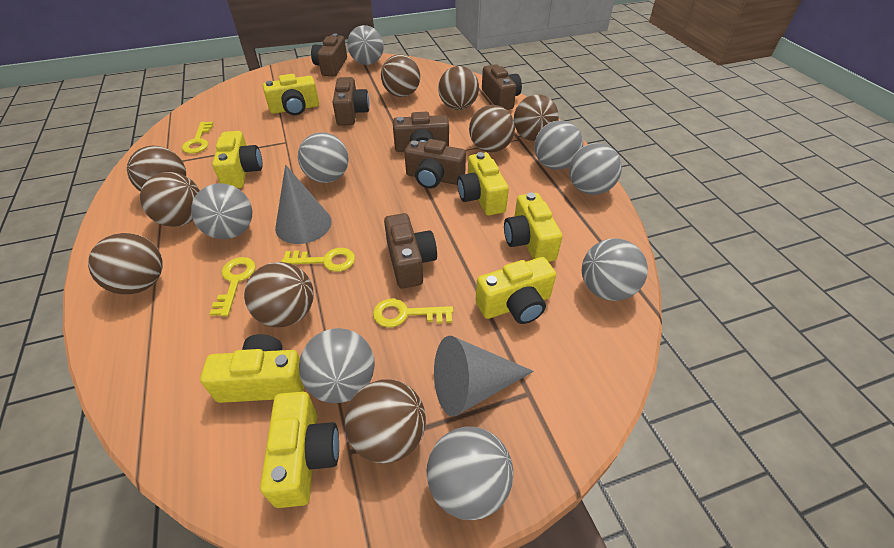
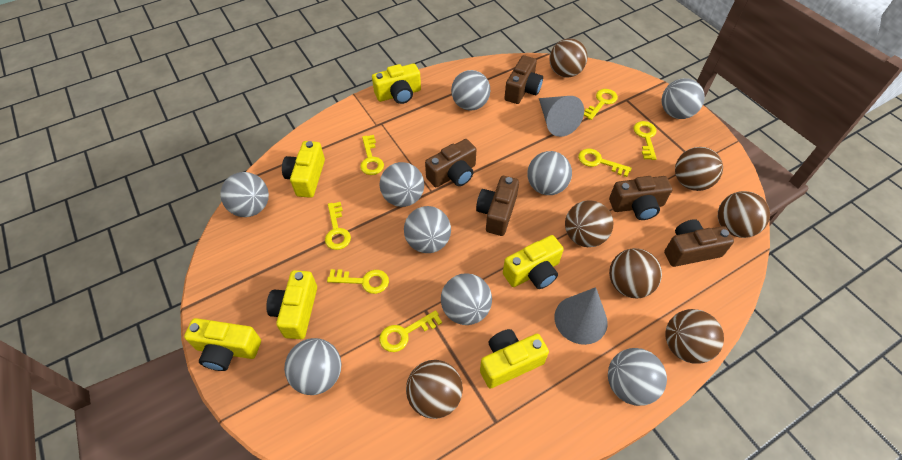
brown ball: 9 -> 7
brown camera: 6 -> 5
grey ball: 8 -> 9
yellow camera: 7 -> 6
yellow key: 4 -> 7

